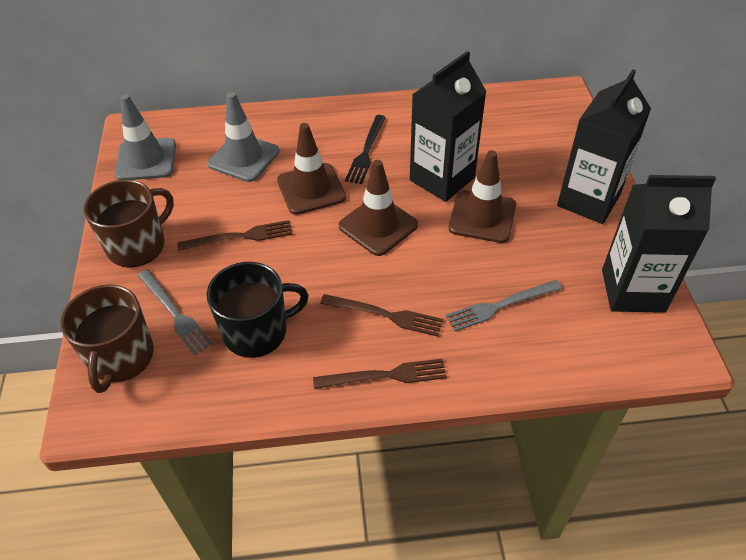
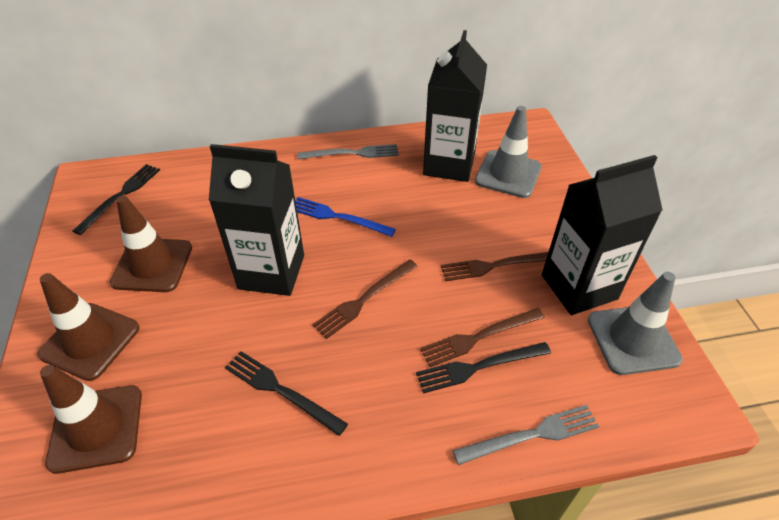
black fork: 1 -> 3
black mug: 1 -> 0
blue fork: 0 -> 1
brown mug: 2 -> 0

